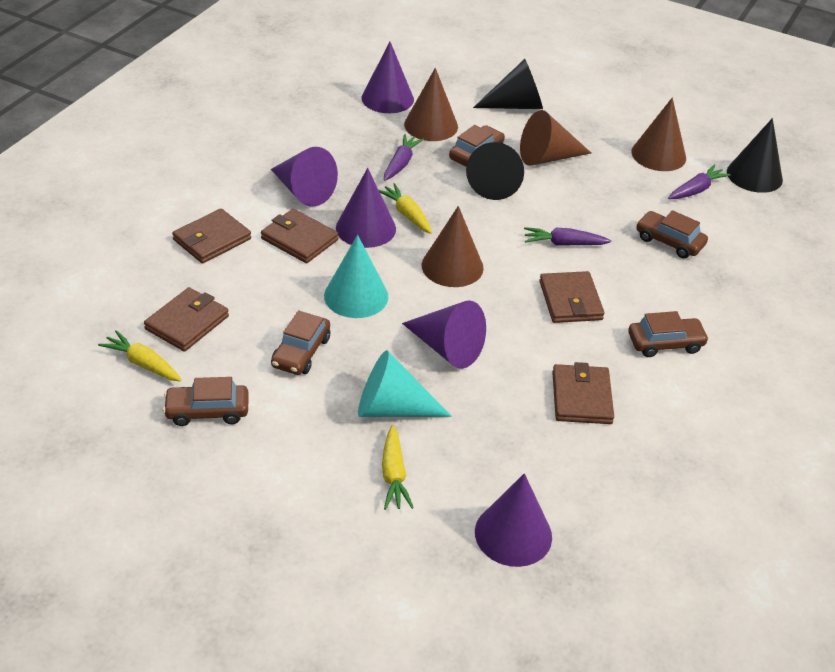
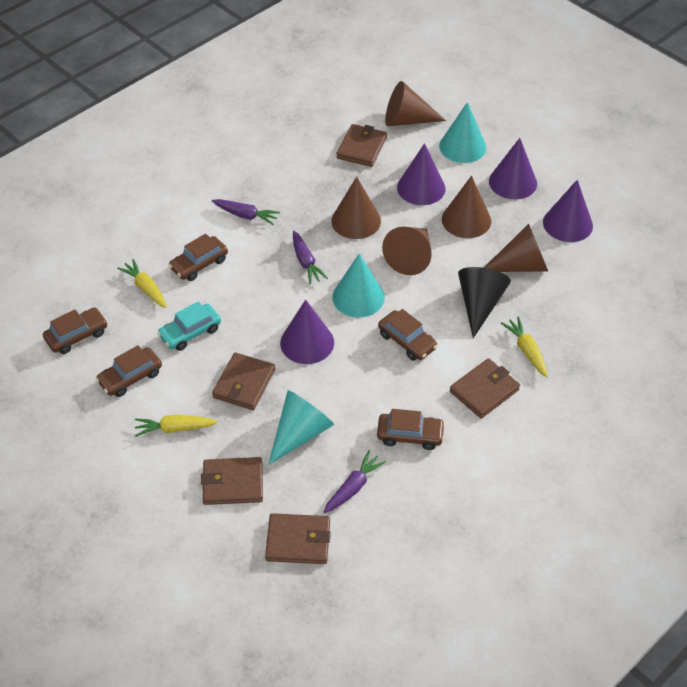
black cone: 3 -> 1
brown cone: 4 -> 5
purple cone: 5 -> 4
turquoise car: 0 -> 1
turquoise cone: 2 -> 3

